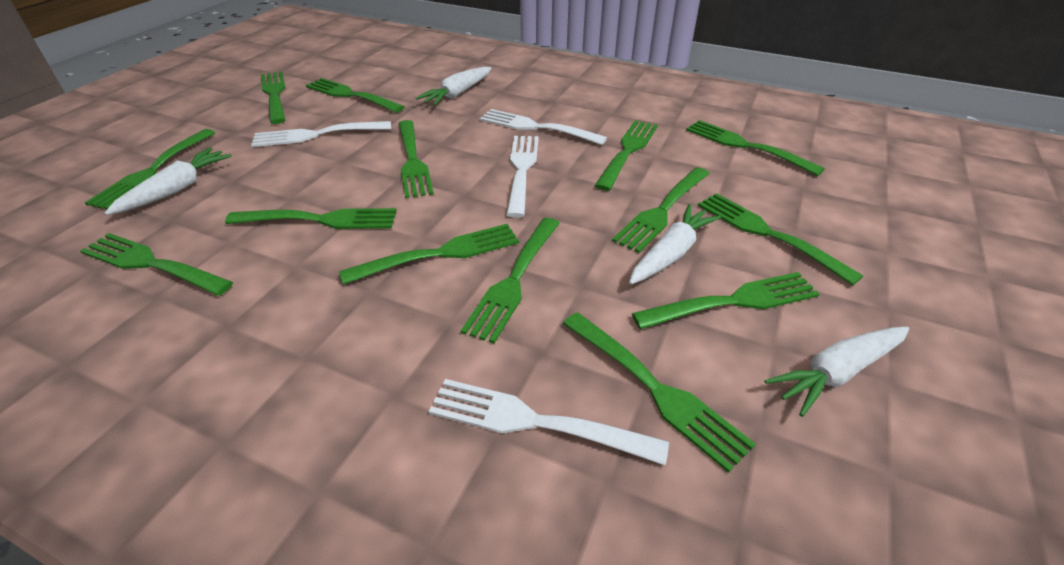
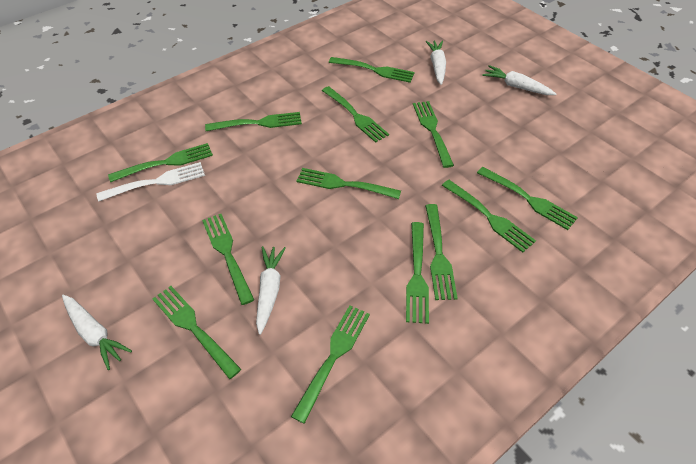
green fork: 14 -> 13
white fork: 4 -> 1

